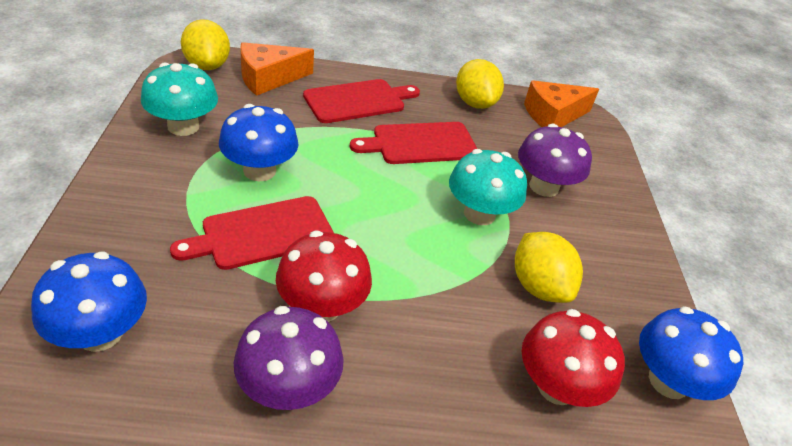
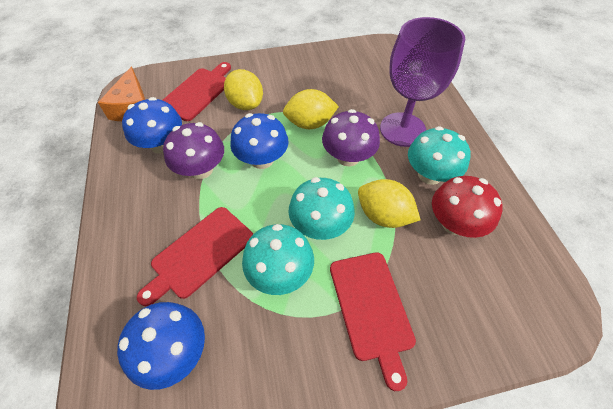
orange cheese: 2 -> 1
purple goblet: 0 -> 1
red mushroom: 2 -> 1
turquoise mushroom: 2 -> 3

